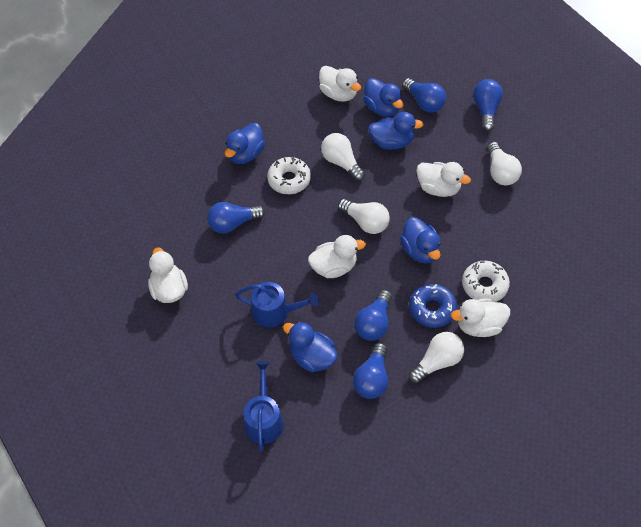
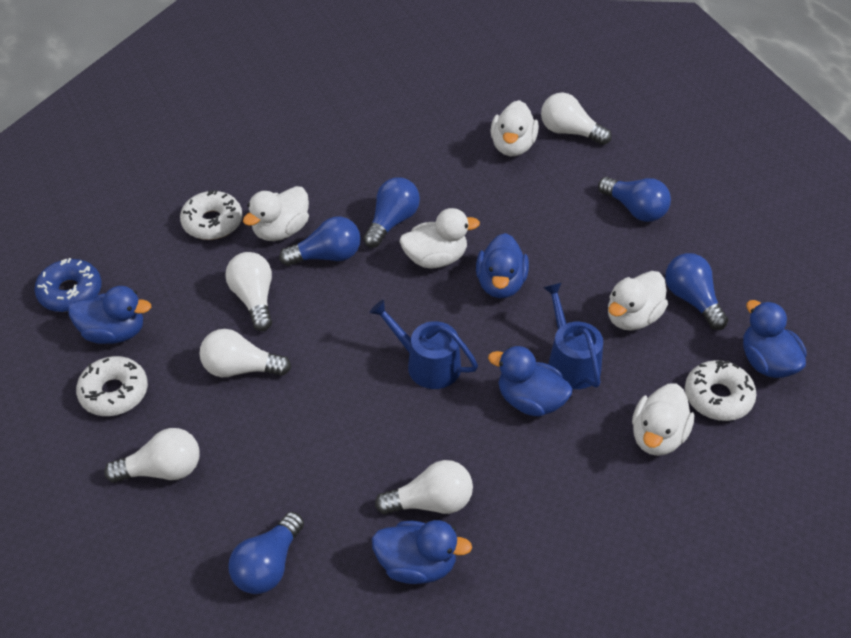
white donut: 2 -> 3
white light bulb: 4 -> 5

